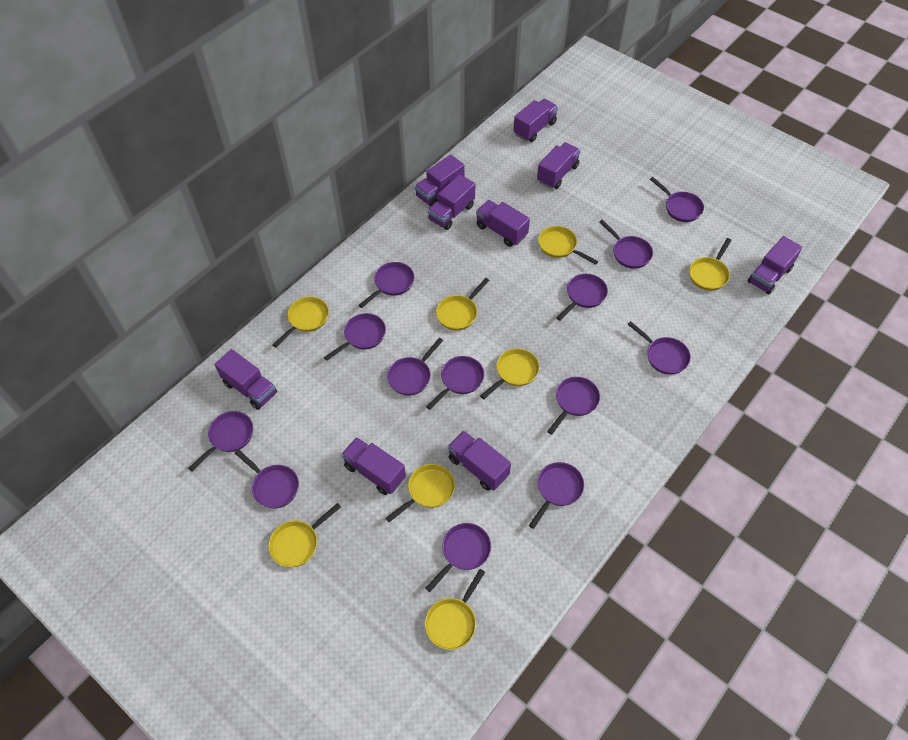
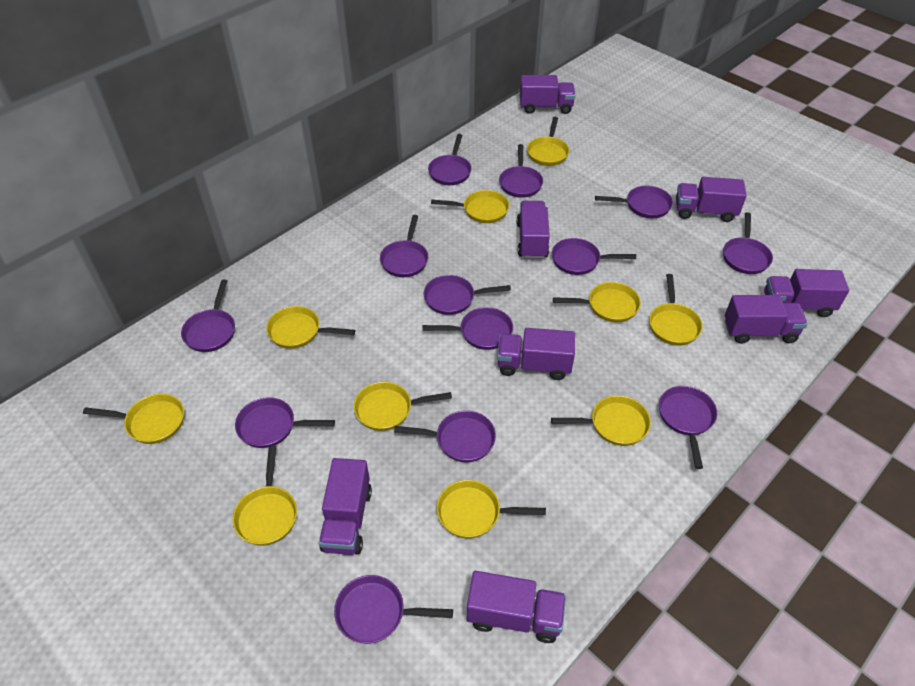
purple truck: 9 -> 8
yellow pan: 8 -> 10

